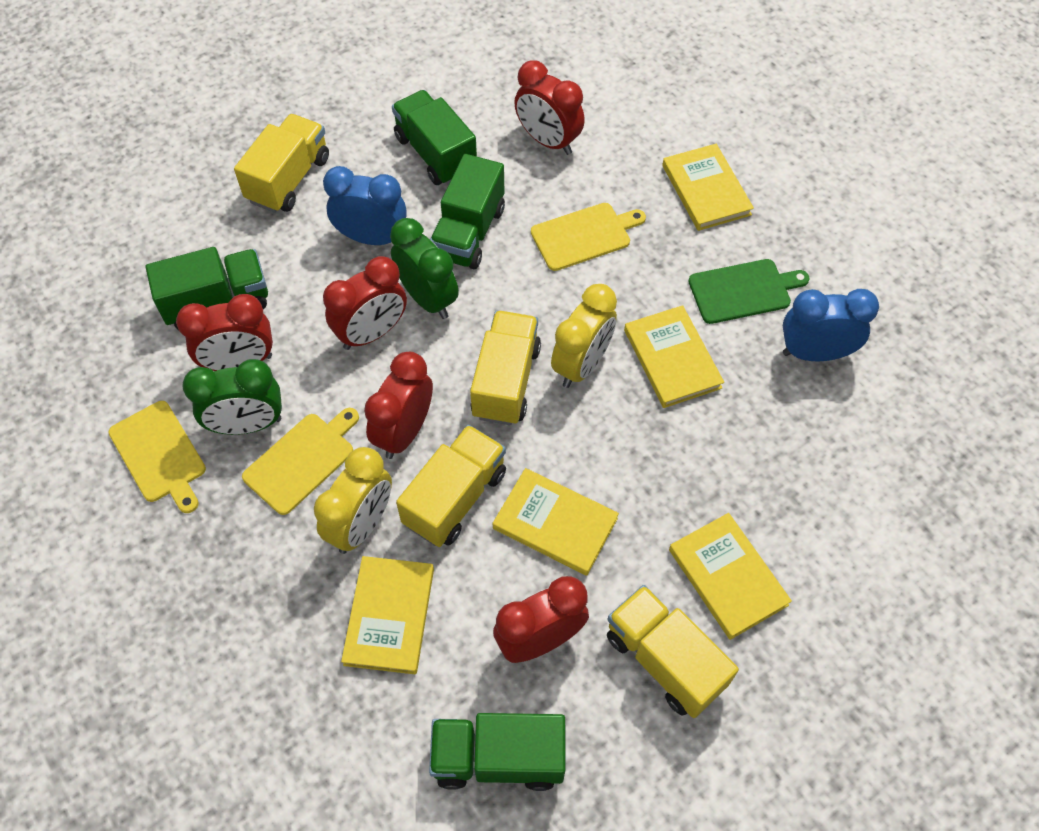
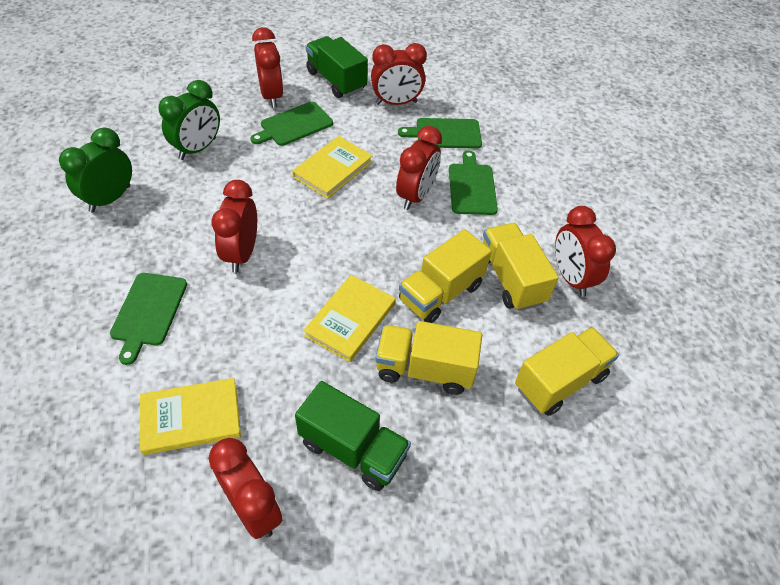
blue clock: 2 -> 0
green cutting board: 1 -> 4
green truck: 4 -> 2
red clock: 5 -> 6
yellow book: 5 -> 3
yellow clock: 2 -> 0
yellow cutting board: 3 -> 0

